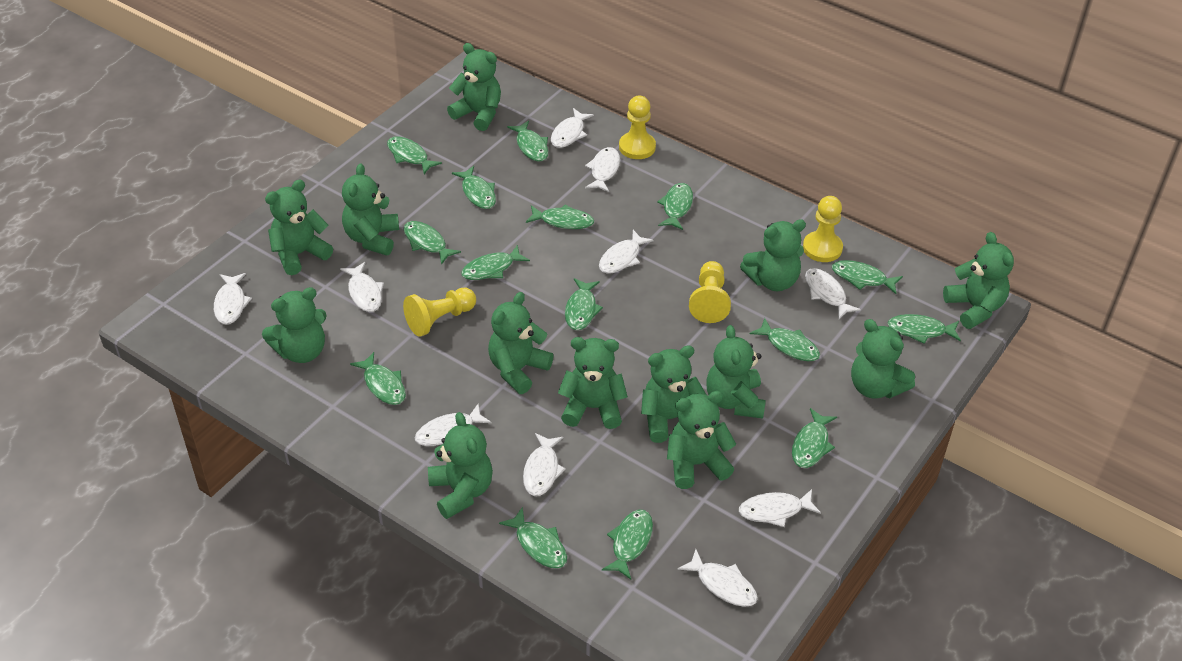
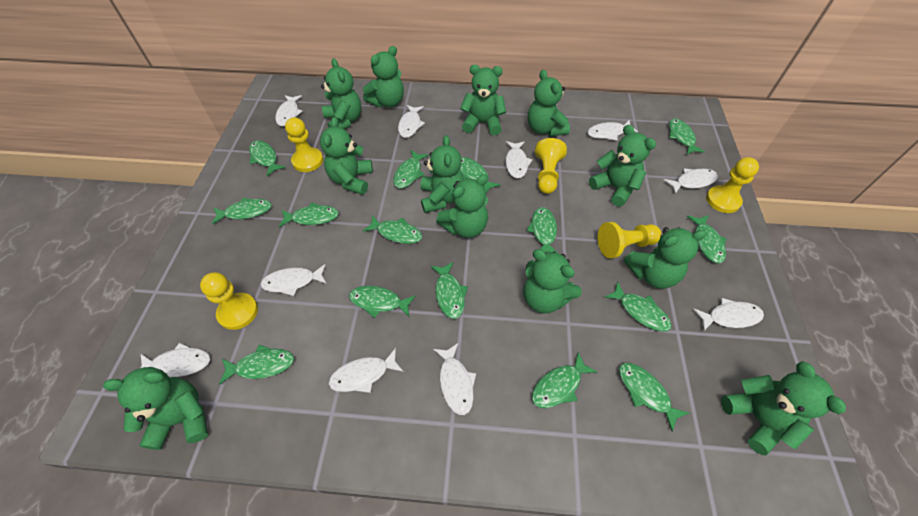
green teddy bear: 13 -> 12
yellow pawn: 4 -> 5

